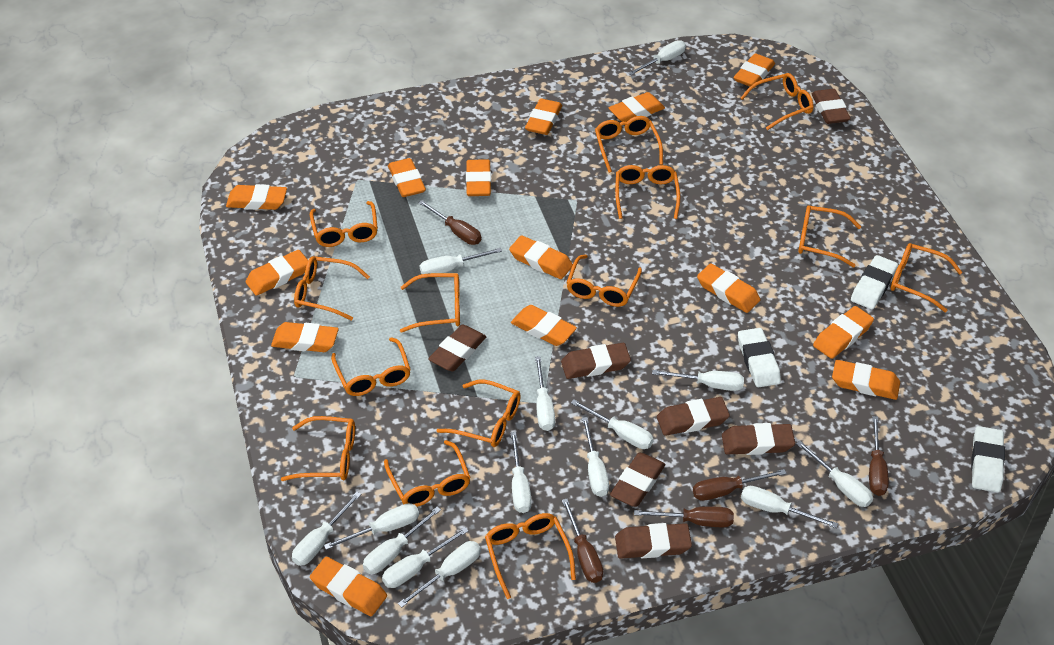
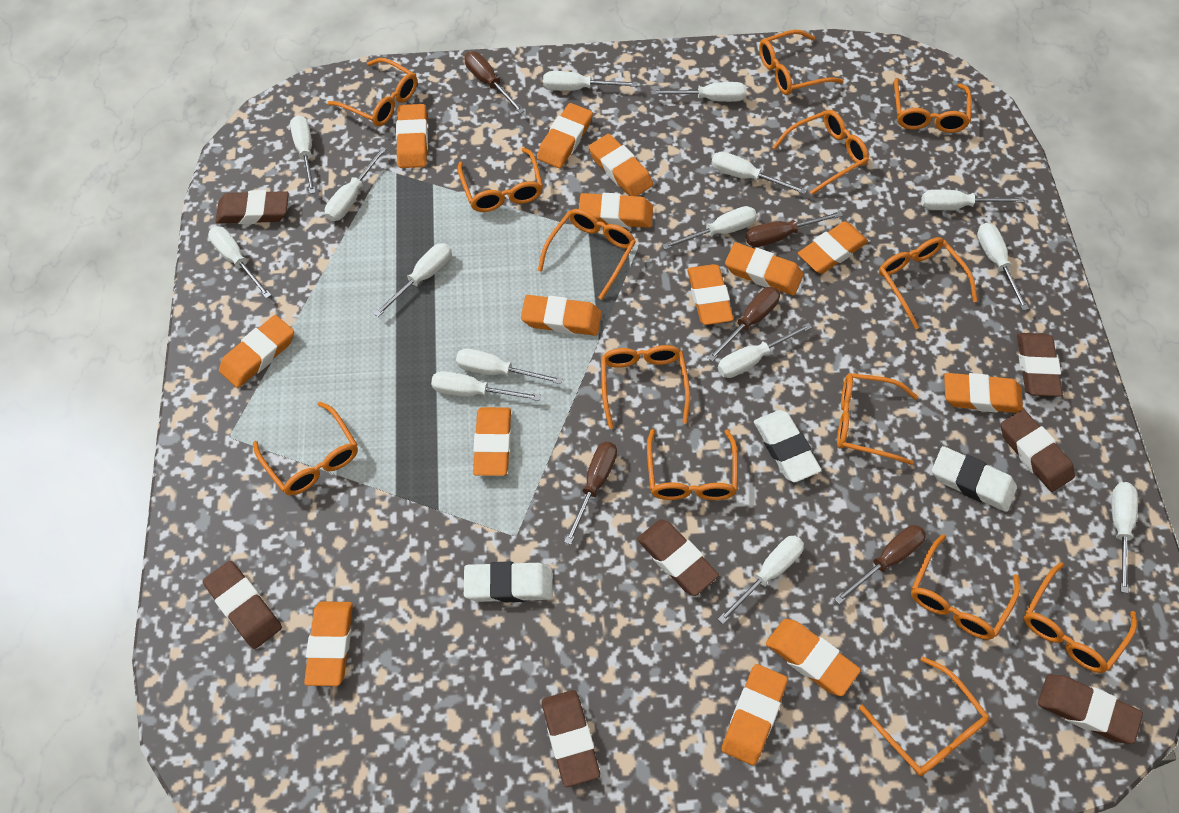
white screwdriver: 14 -> 15

